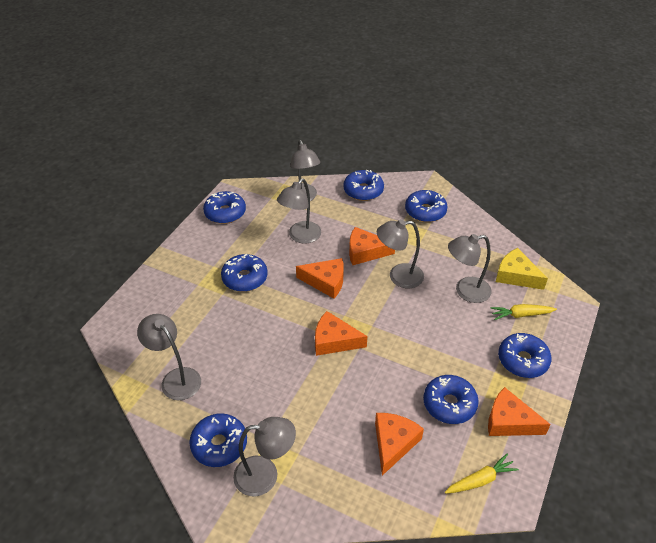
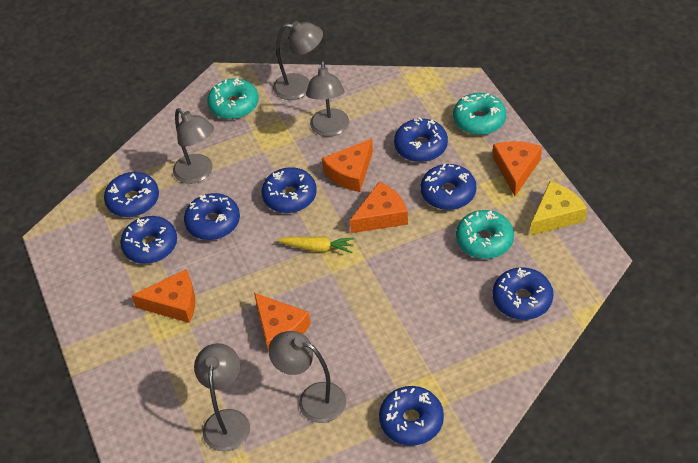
blue donut: 7 -> 8
grey lamp: 6 -> 5
turquoise donut: 0 -> 3
yellow carrot: 2 -> 1

